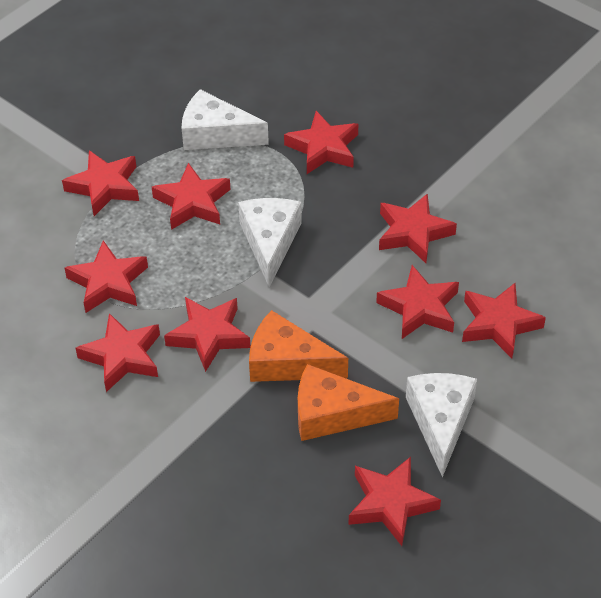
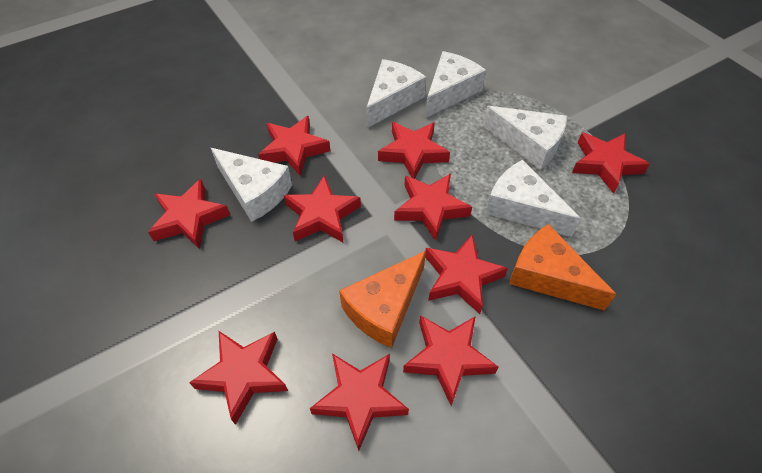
white cheese: 3 -> 5

